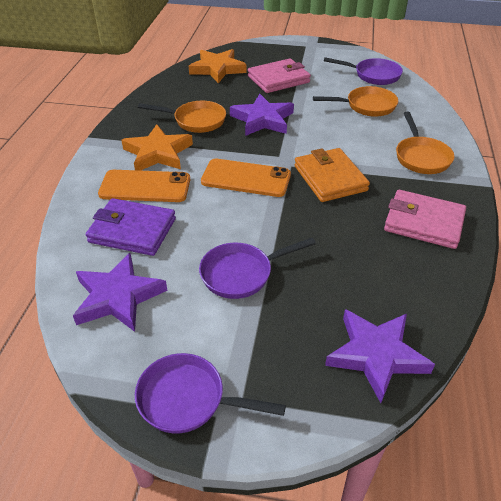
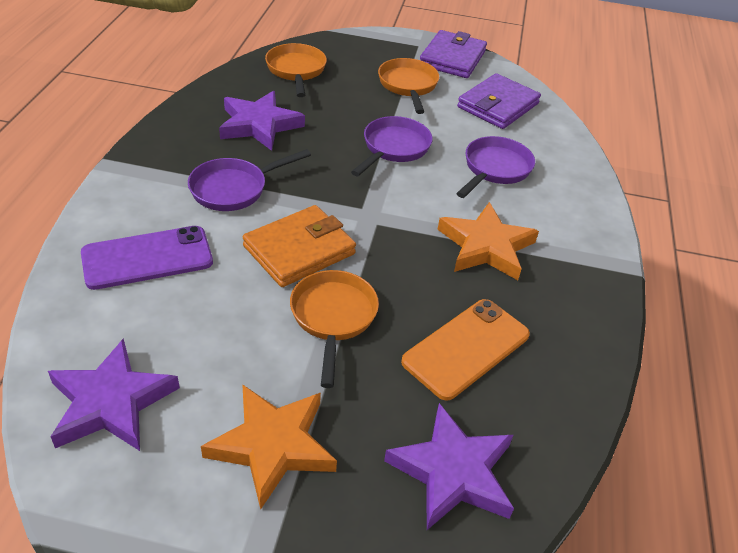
orange phone: 2 -> 1
pink wallet: 2 -> 0
purple phone: 0 -> 1
purple wallet: 1 -> 2

